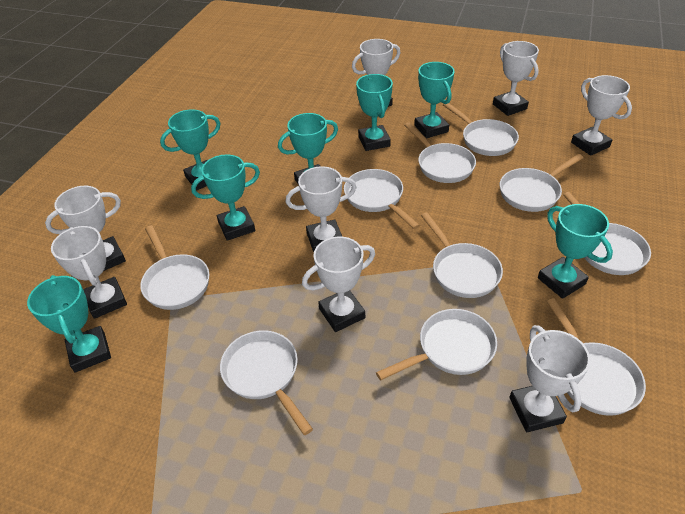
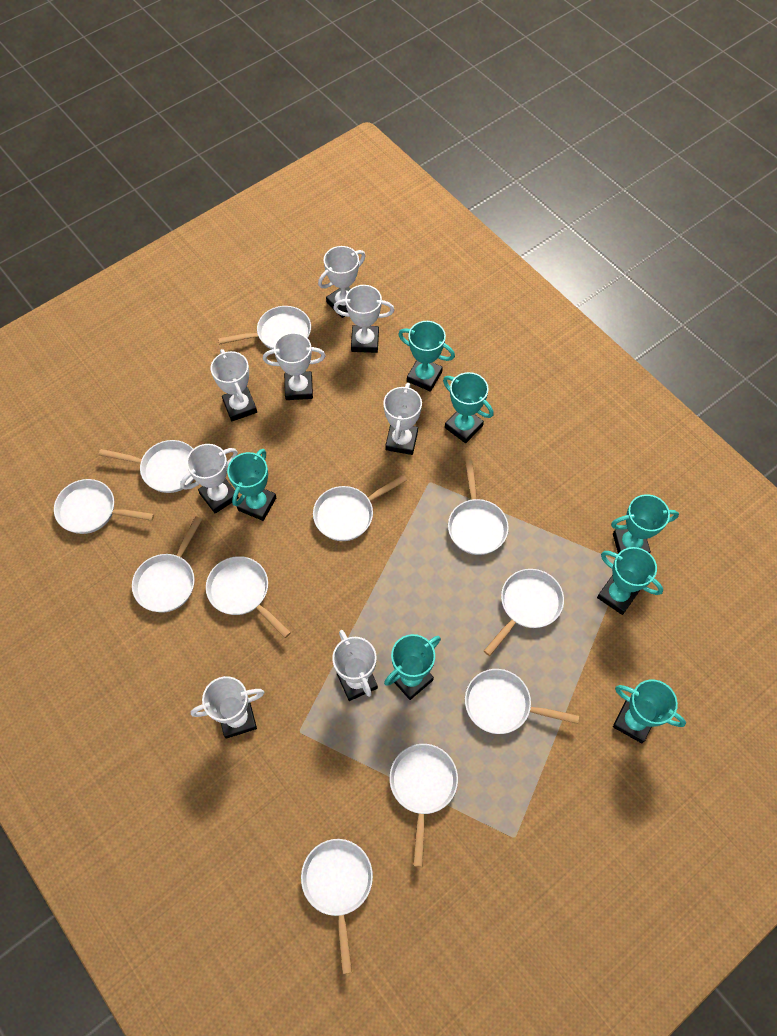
white pan: 10 -> 11

